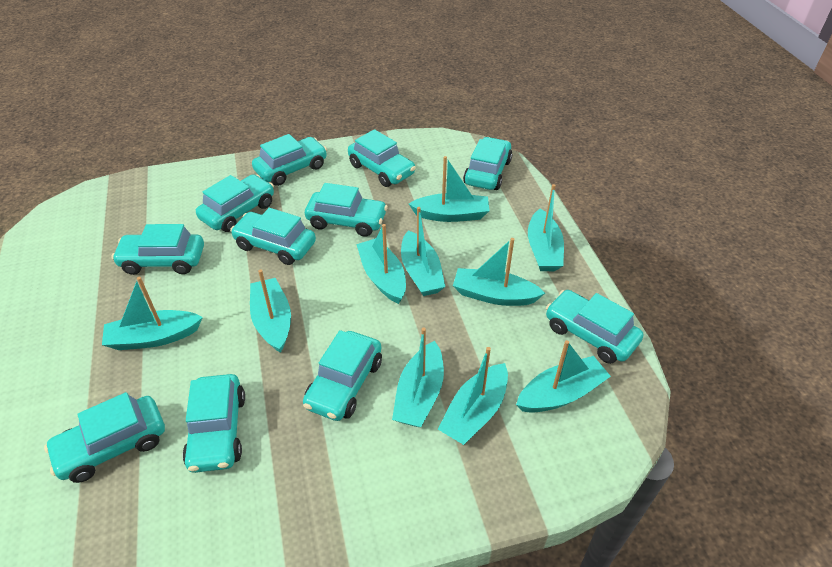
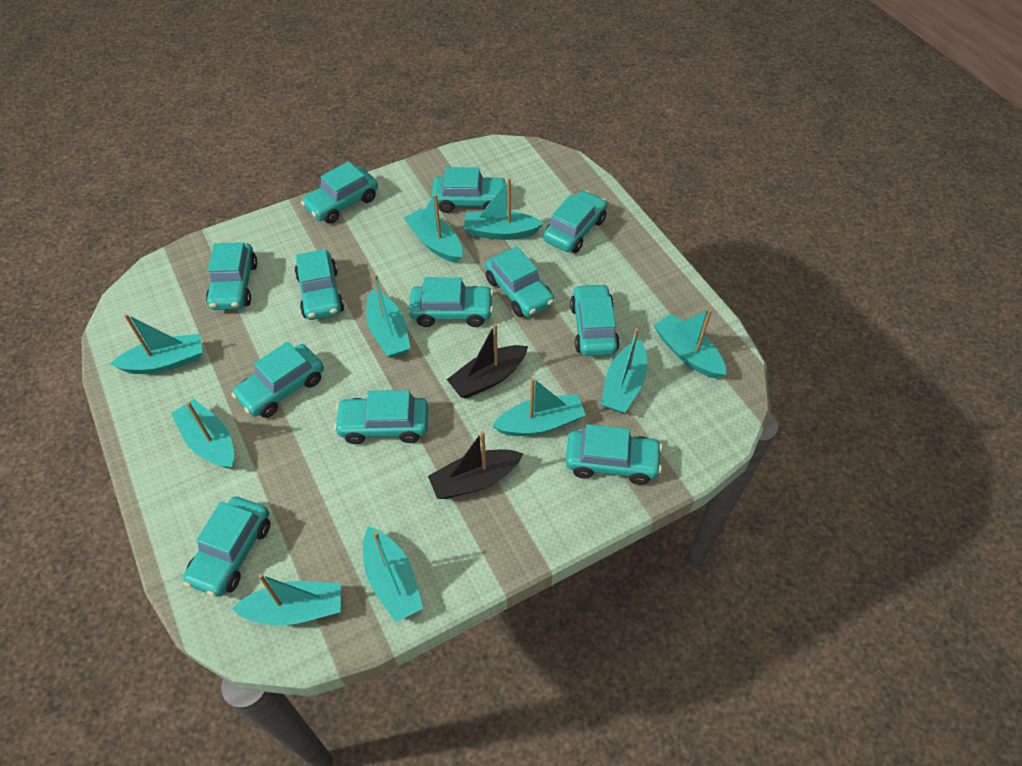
black boat: 0 -> 2
turquoise car: 11 -> 12

